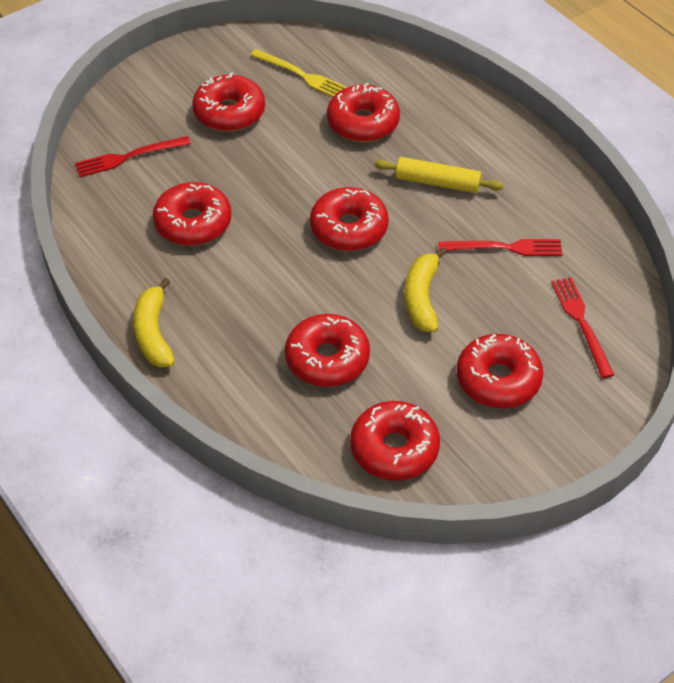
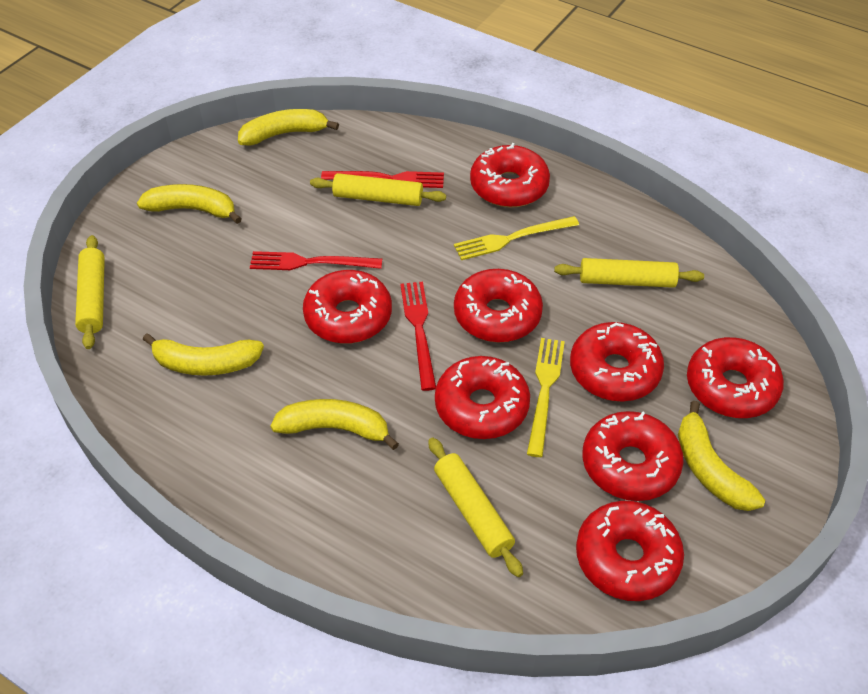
red donut: 7 -> 8
yellow banana: 2 -> 5
yellow fork: 1 -> 2
yellow rolling pin: 1 -> 4

